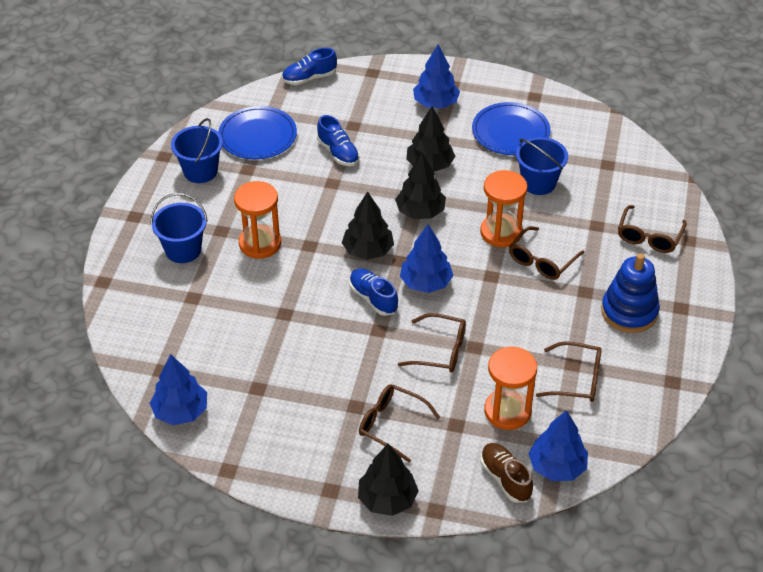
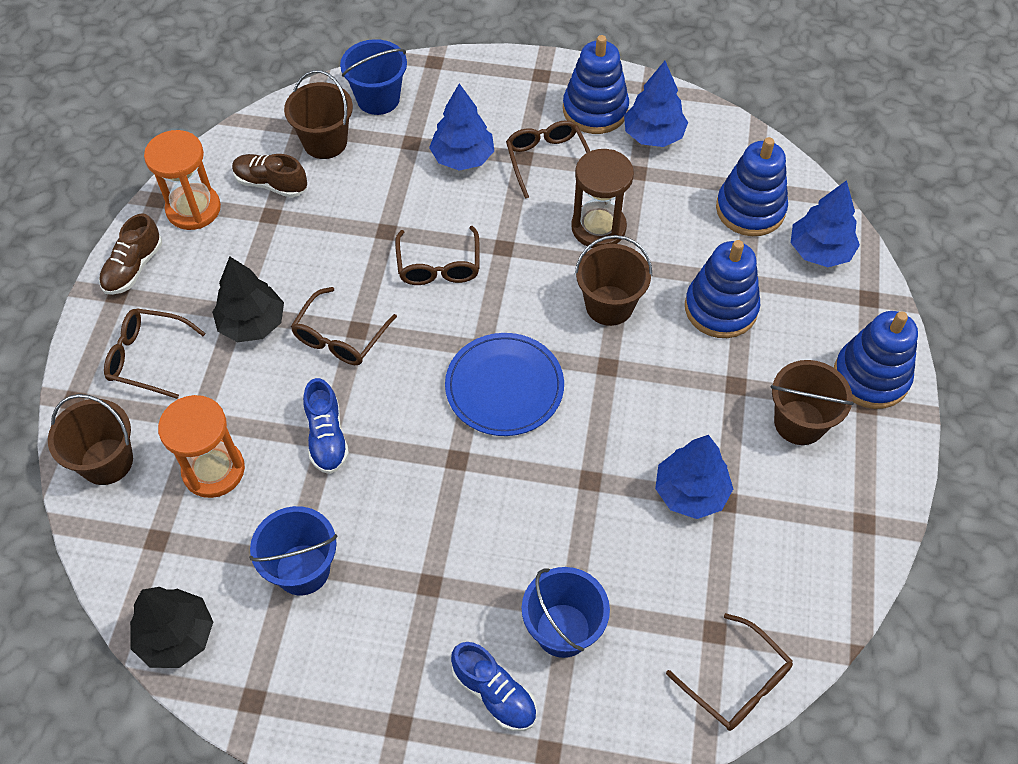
black tree: 4 -> 2
blue plate: 2 -> 1
blue shoe: 3 -> 2
blue stacking toy: 1 -> 4
brown bucket: 0 -> 4
brown hourglass: 0 -> 1
brown shoe: 1 -> 2
orange hourglass: 3 -> 2

